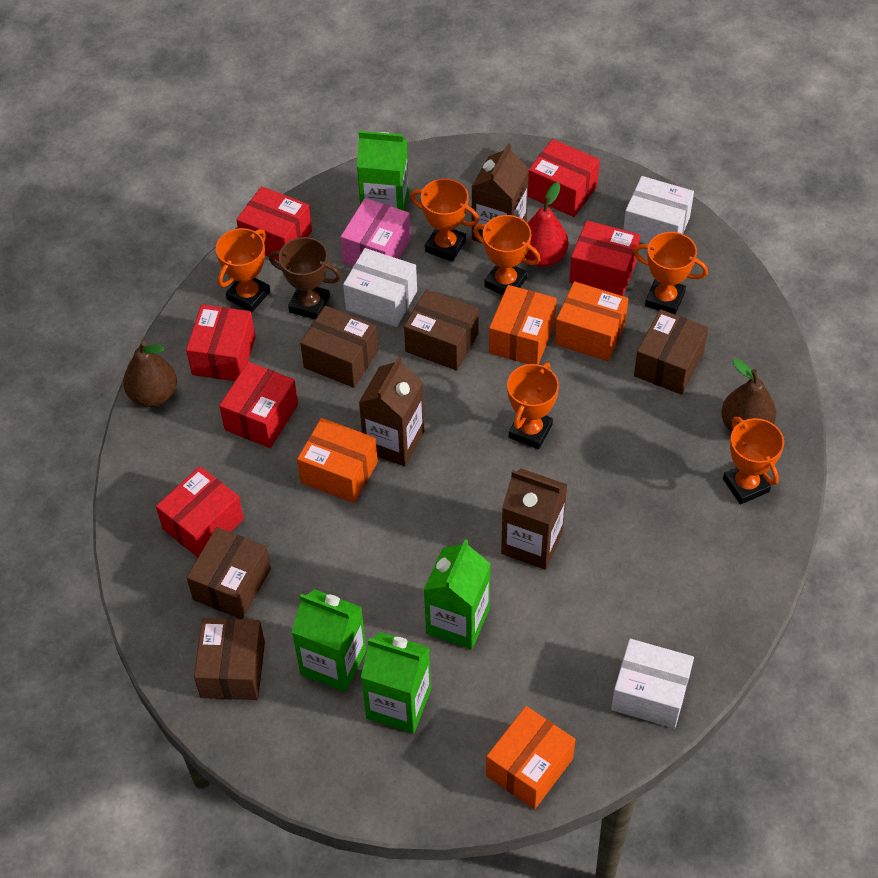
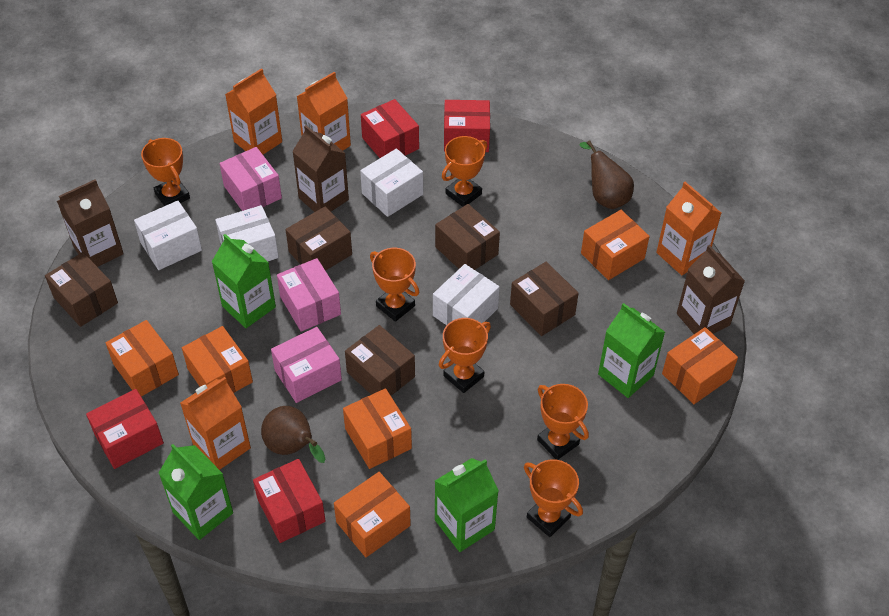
brown trophy: 1 -> 0
orange box: 4 -> 6
orange carton: 0 -> 4
pink box: 1 -> 3
red box: 6 -> 4
red pear: 1 -> 0
white box: 3 -> 4

